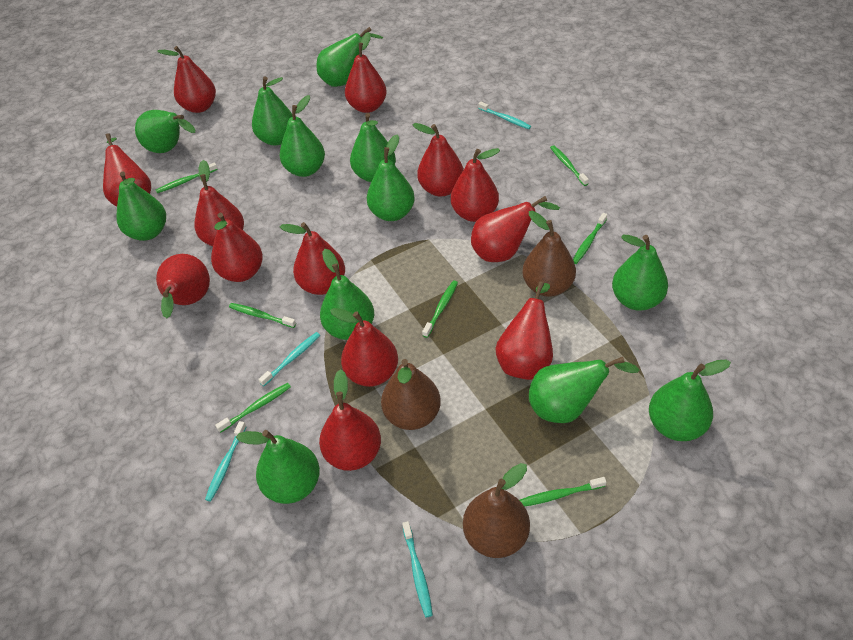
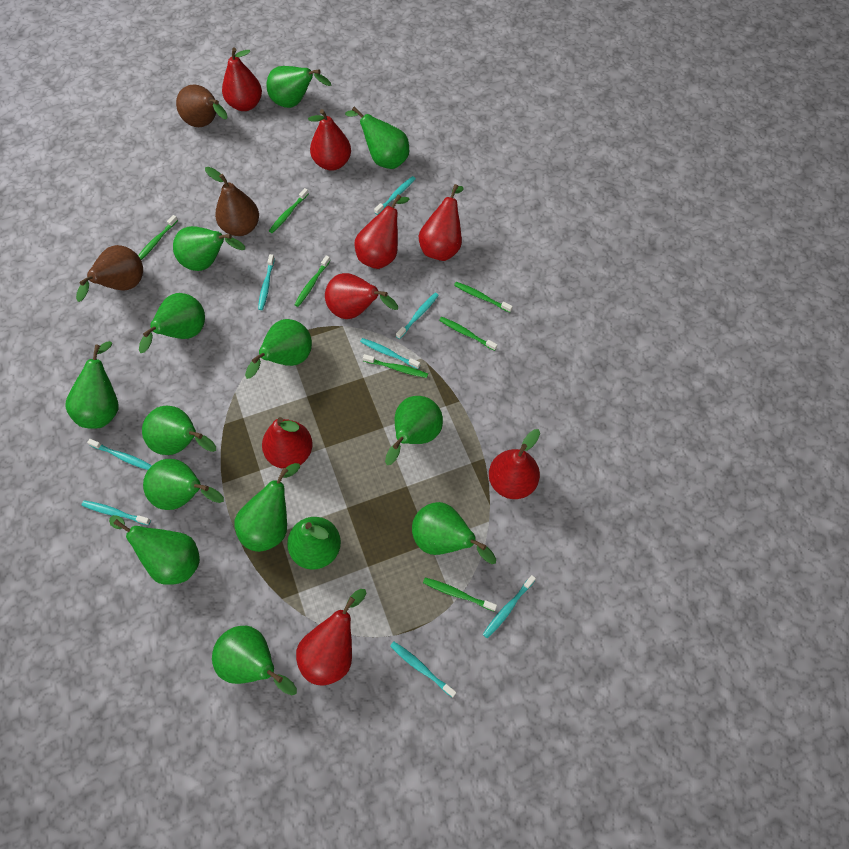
green pear: 12 -> 14
red pear: 13 -> 8
turquoise toothbrush: 4 -> 8

